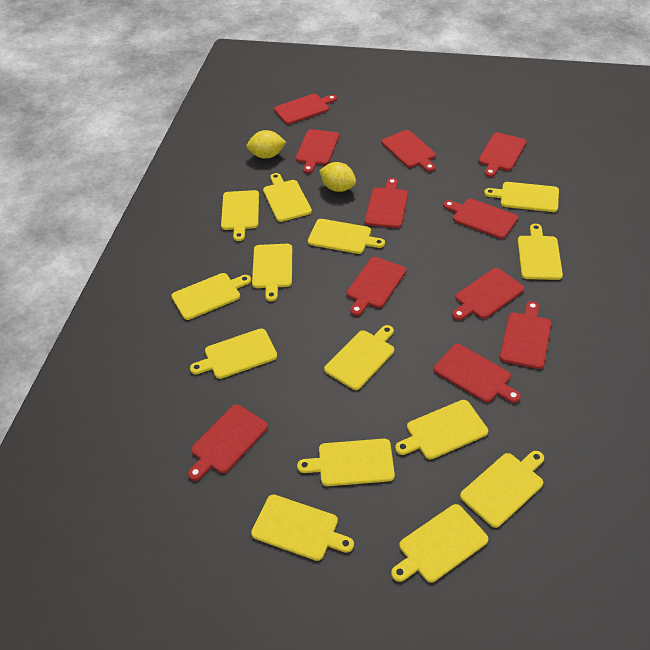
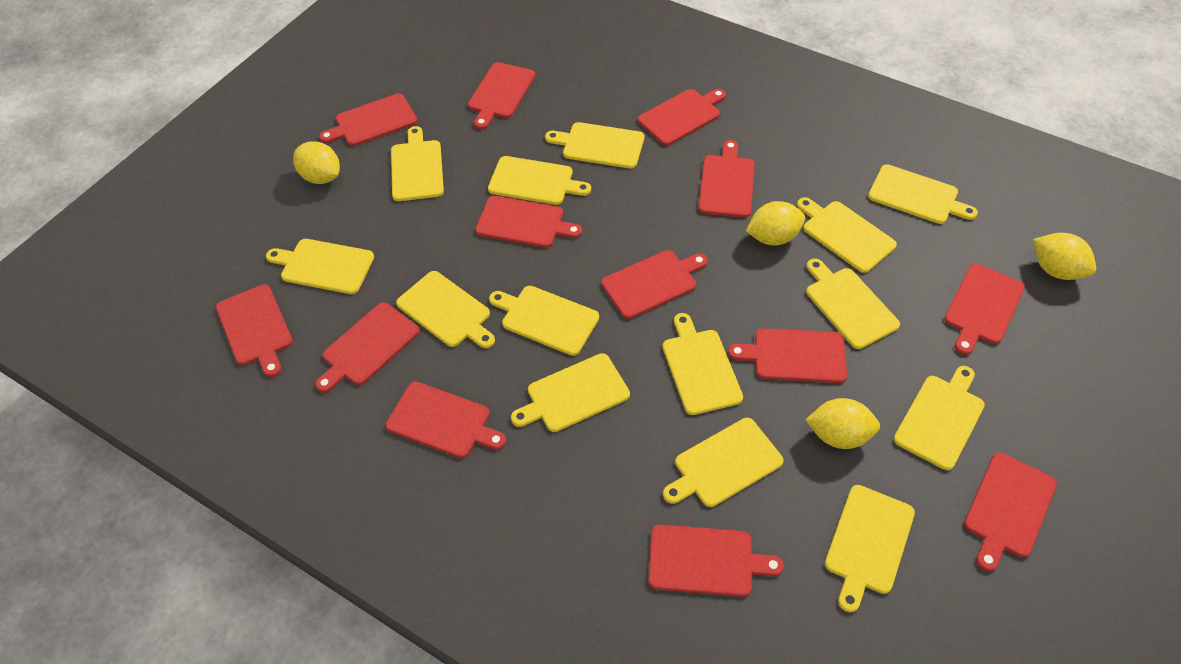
red cutting board: 11 -> 13
yellow lemon: 2 -> 4

